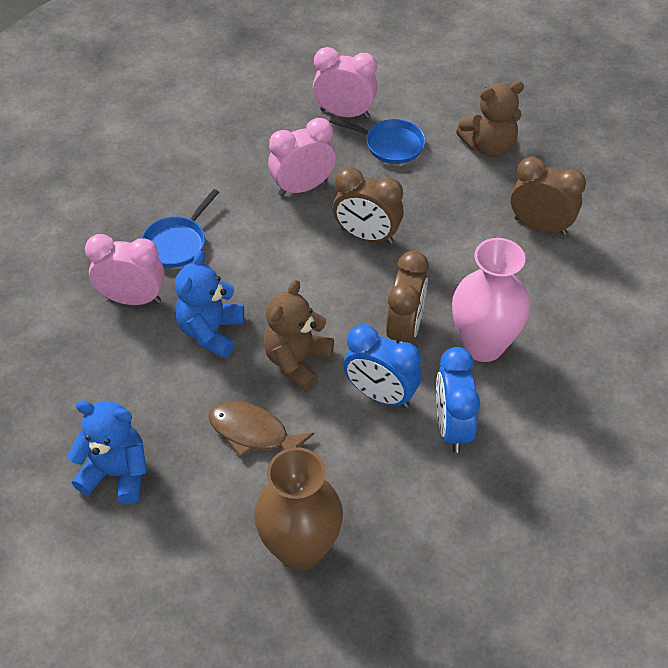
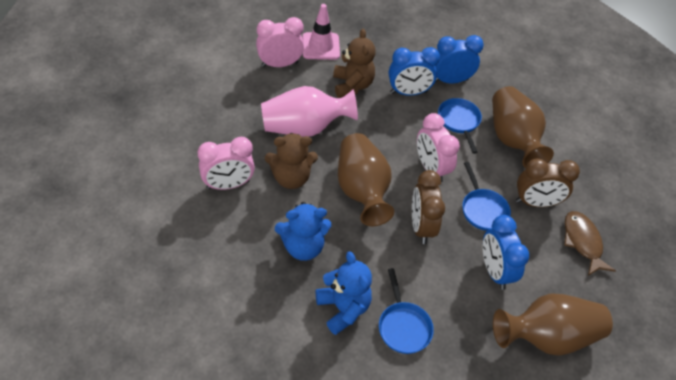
blue clock: 2 -> 3
blue pan: 2 -> 3
brown clock: 3 -> 2
brown vase: 1 -> 3
pink traffic cone: 0 -> 1

